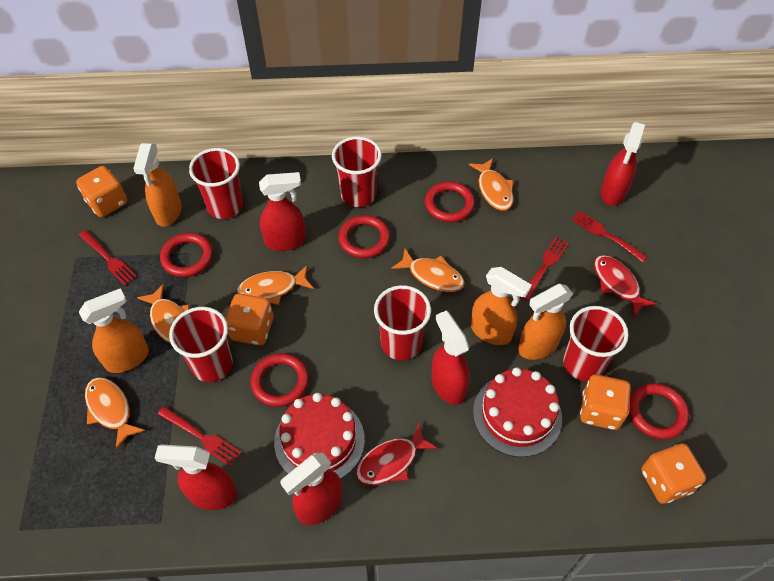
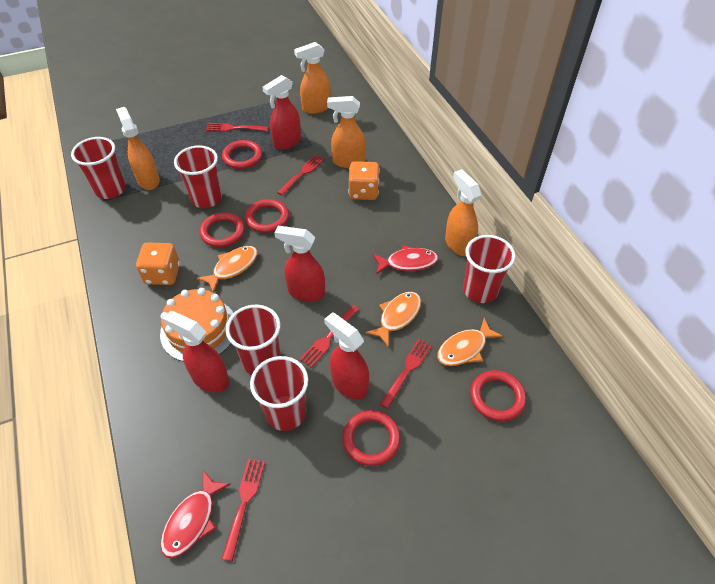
orange cake: 0 -> 1
orange dice: 4 -> 2
orange fish: 5 -> 3
red cake: 2 -> 0
red fork: 4 -> 5
red spray bottle: 5 -> 4

